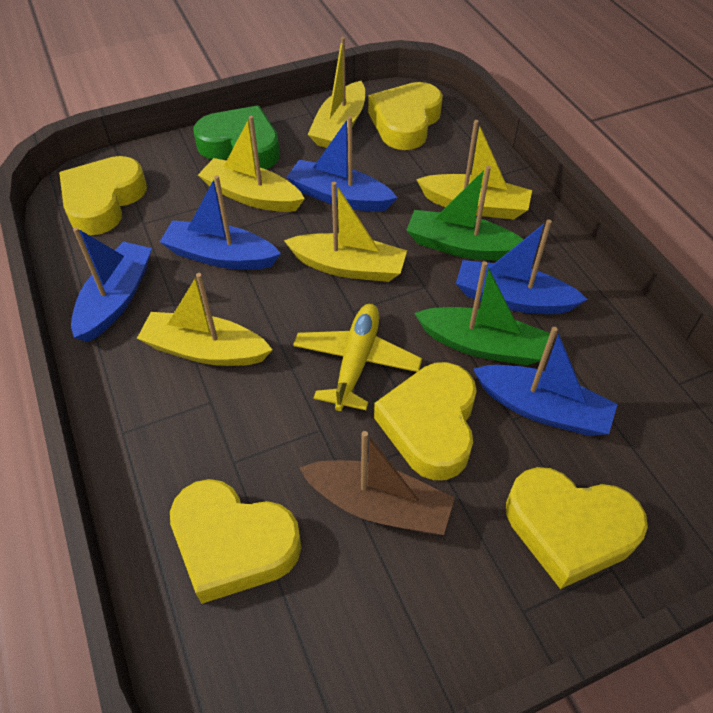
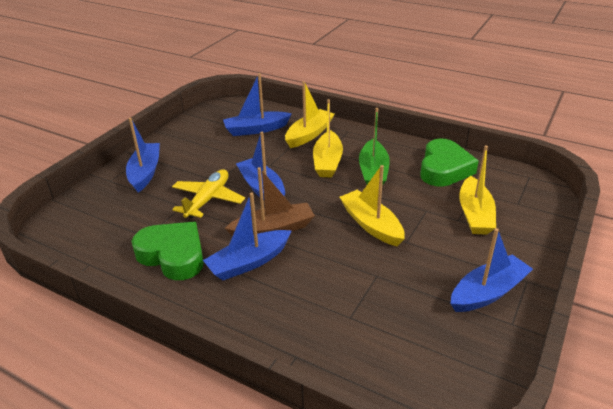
green boat: 2 -> 1
green heart: 1 -> 2
yellow boat: 5 -> 4
yellow heart: 5 -> 0

